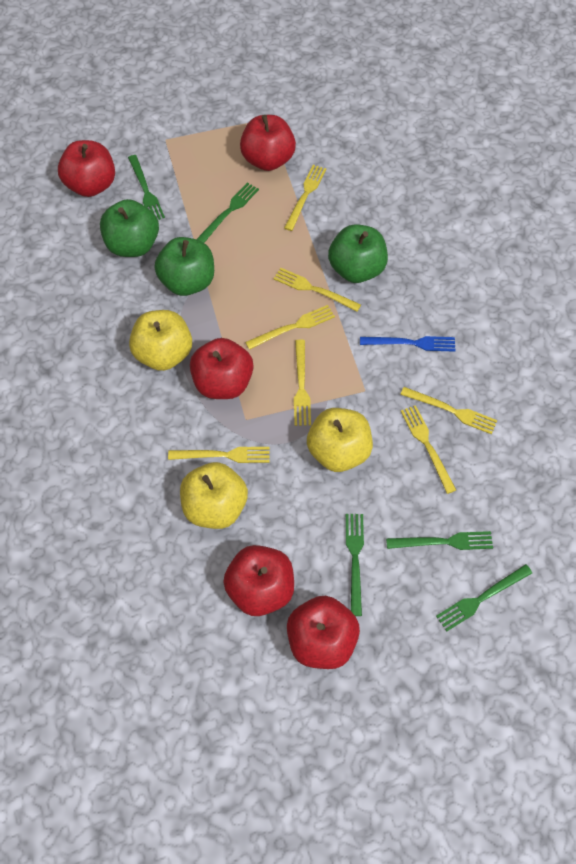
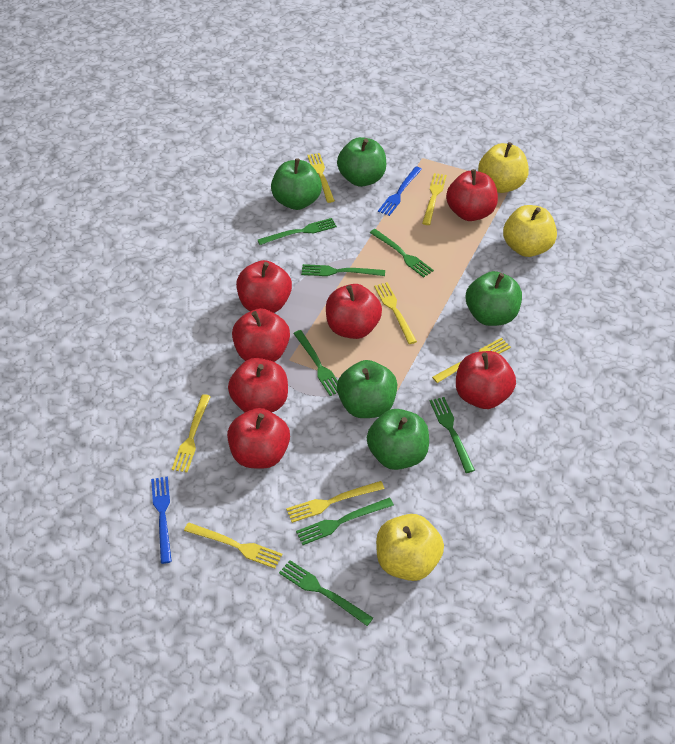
blue fork: 1 -> 2
green apple: 3 -> 5
green fork: 5 -> 7
red apple: 5 -> 7

